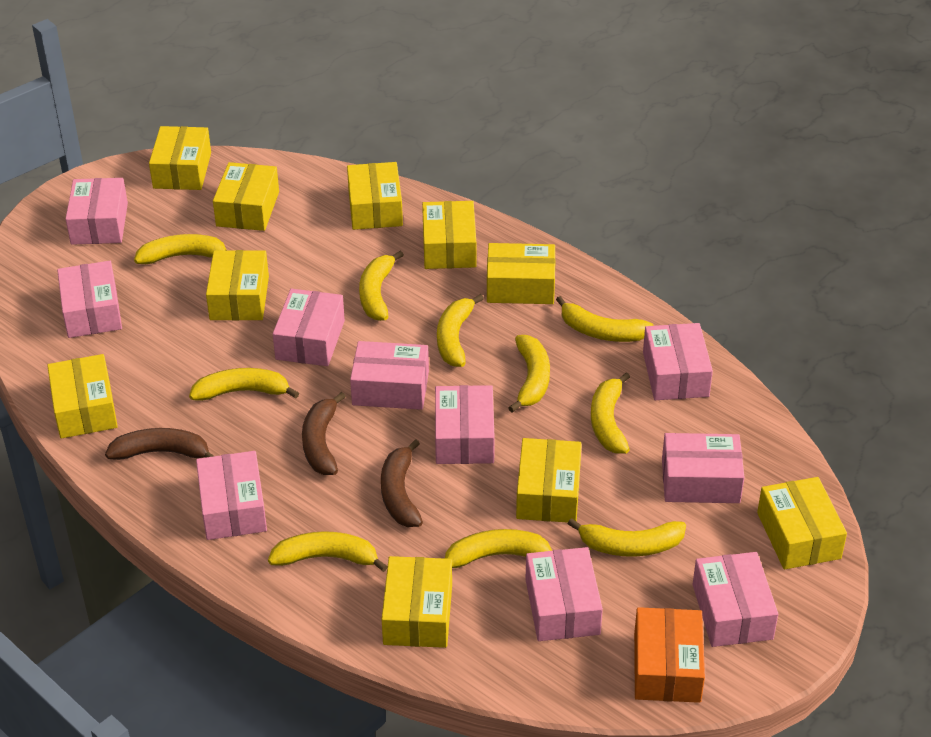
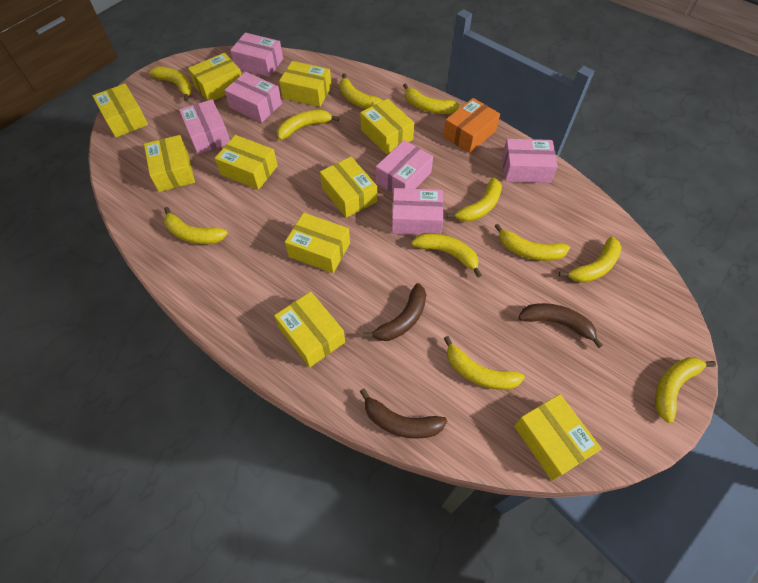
pink box: 10 -> 6
yellow banana: 10 -> 11

